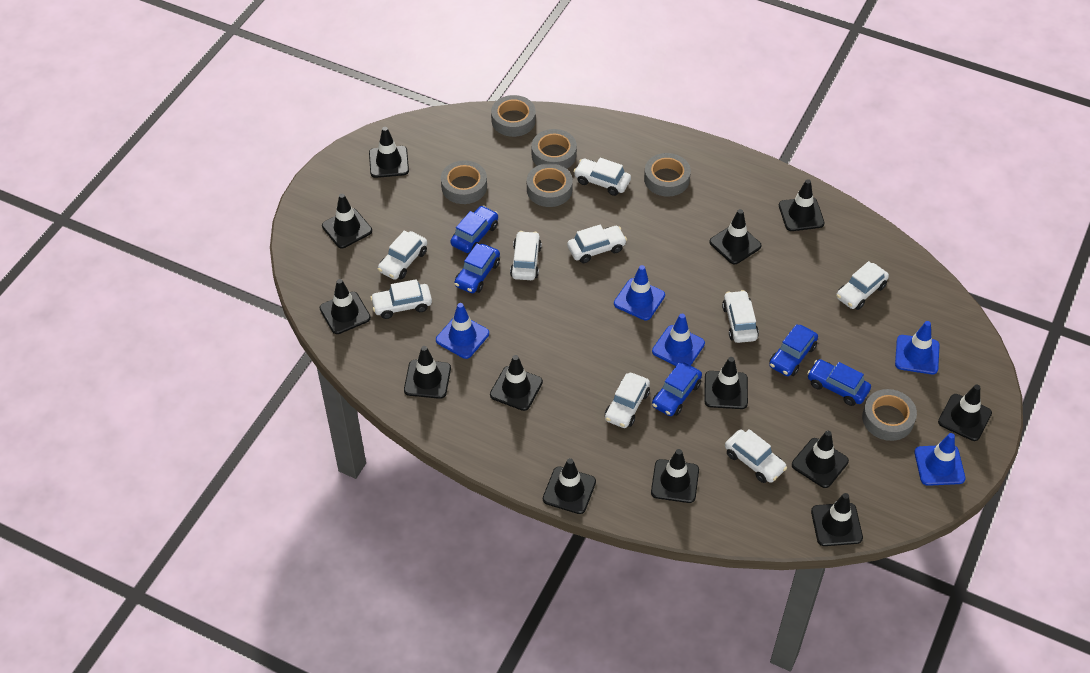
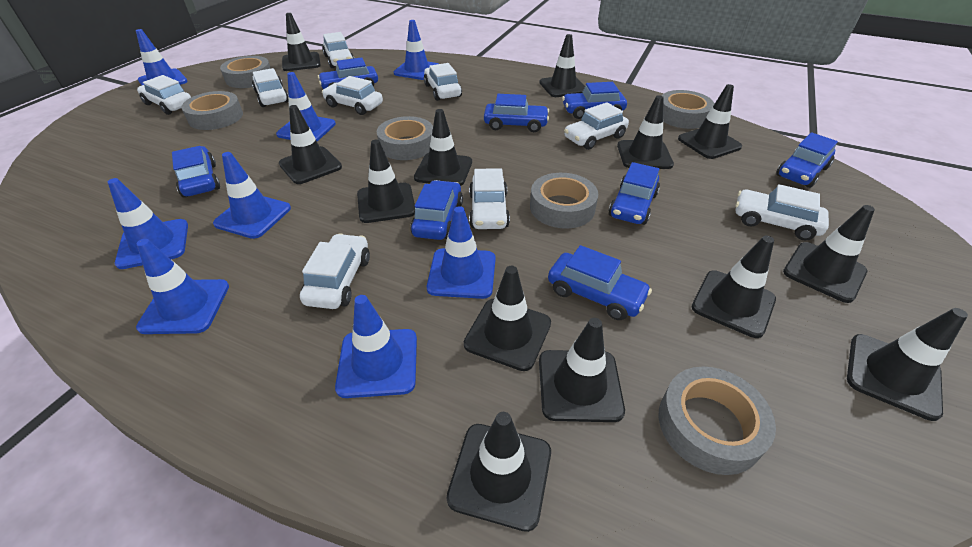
blue car: 5 -> 8
blue traffic cone: 5 -> 8

